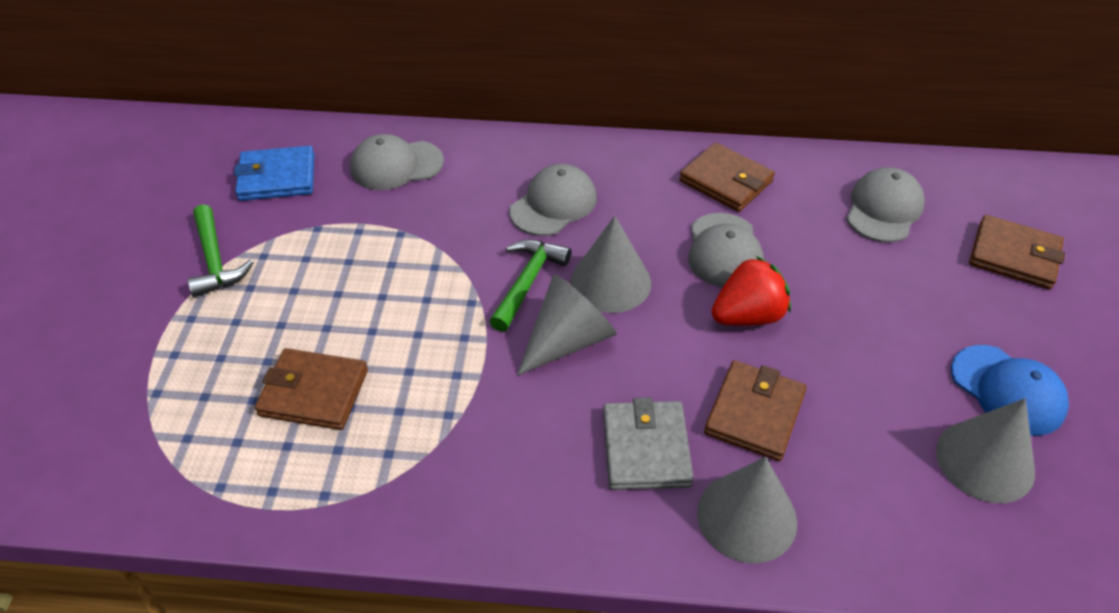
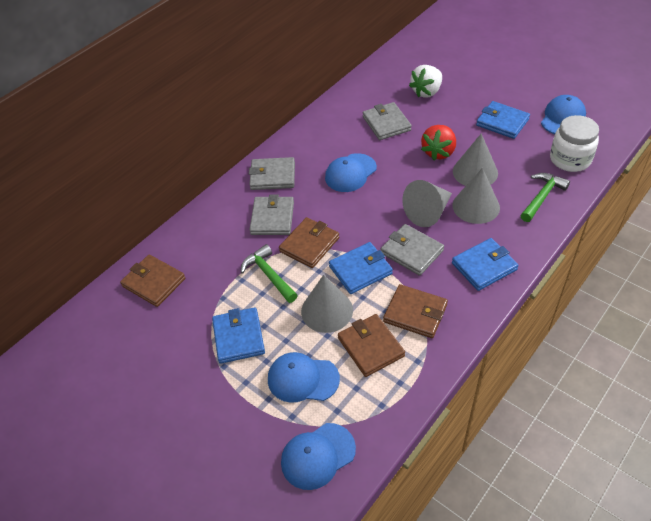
blue cap: 1 -> 4
blue wallet: 1 -> 4
grey cap: 4 -> 0
grey wallet: 1 -> 4
white jar: 0 -> 1
white strawberry: 0 -> 1

